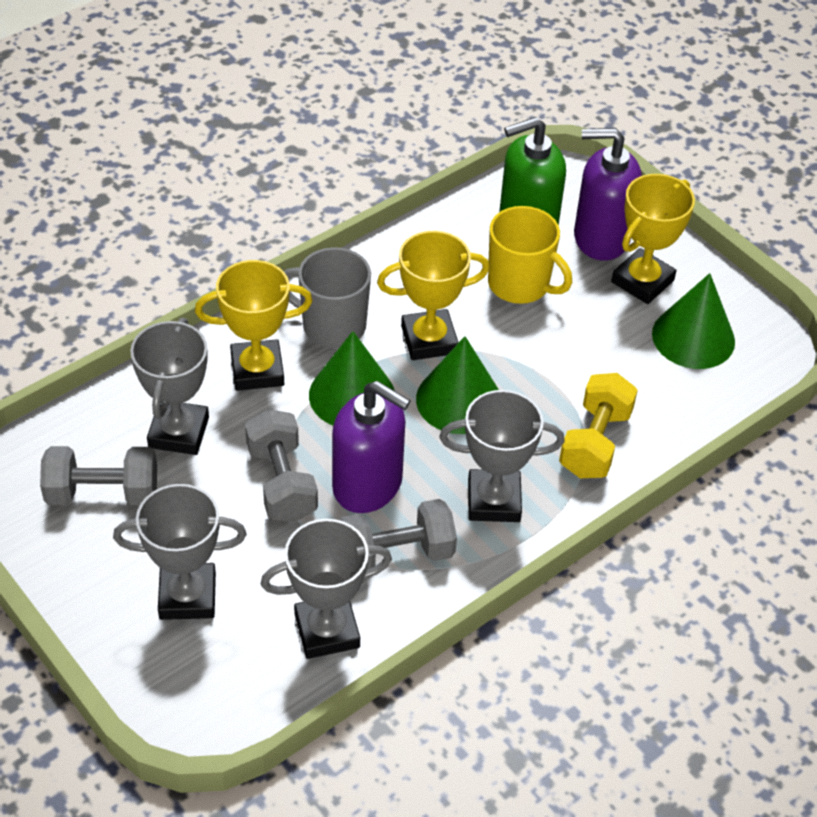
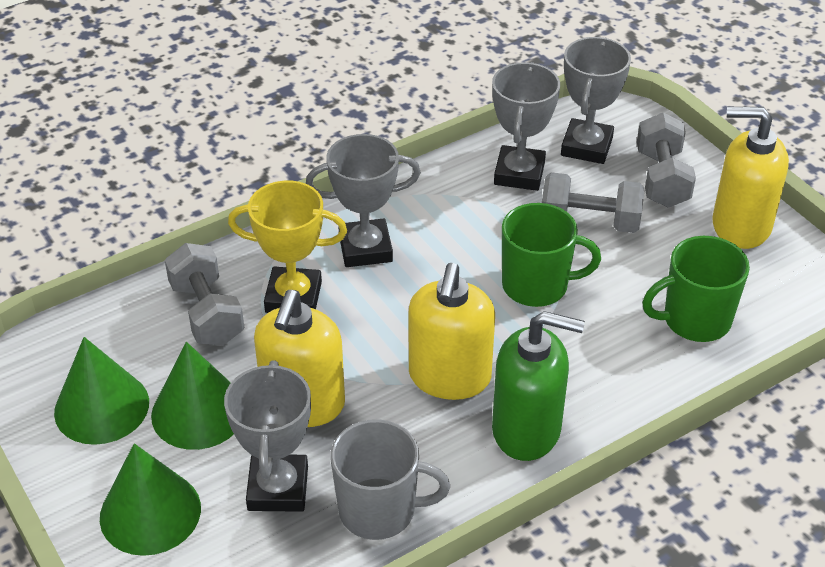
green mug: 0 -> 2
purple soap dispenser: 2 -> 0
yellow dumbbell: 1 -> 0
yellow mug: 1 -> 0
yellow soap dispenser: 0 -> 3
yellow trophy: 3 -> 1

